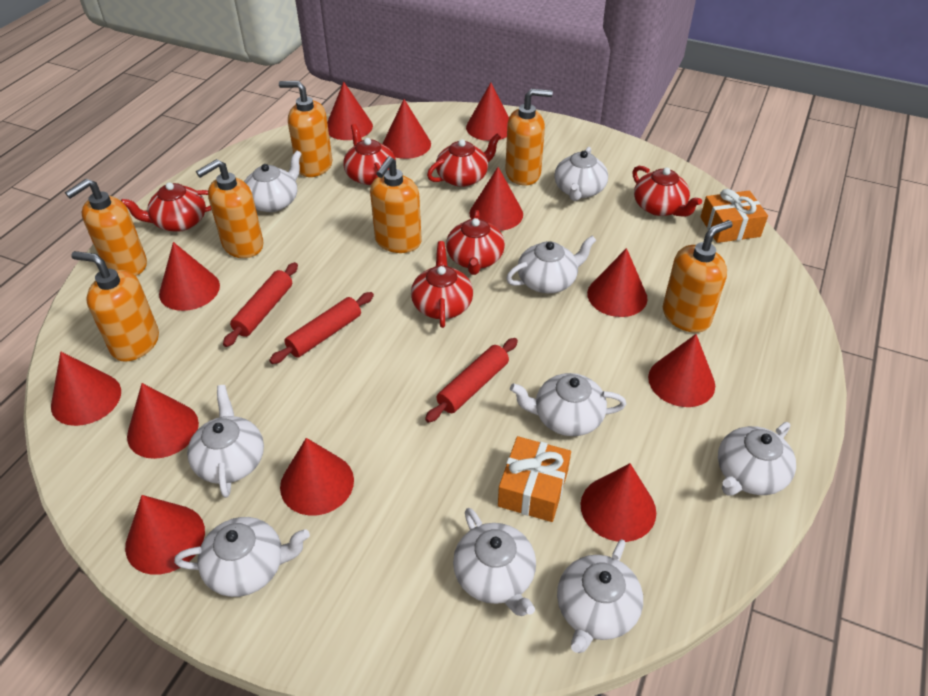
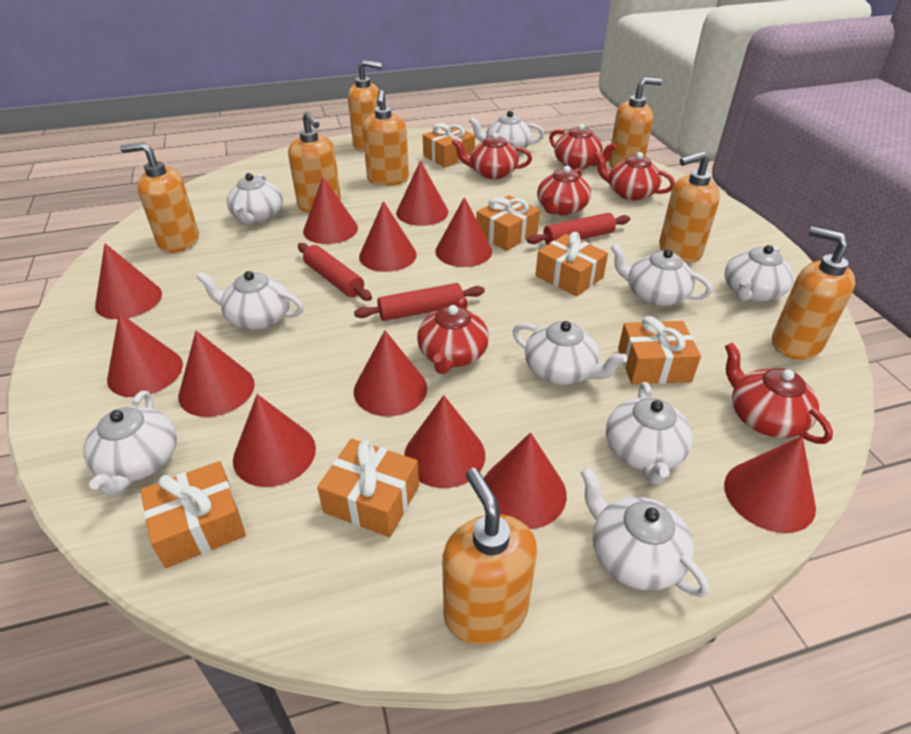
orange gift: 2 -> 6
orange soap dispenser: 7 -> 8

